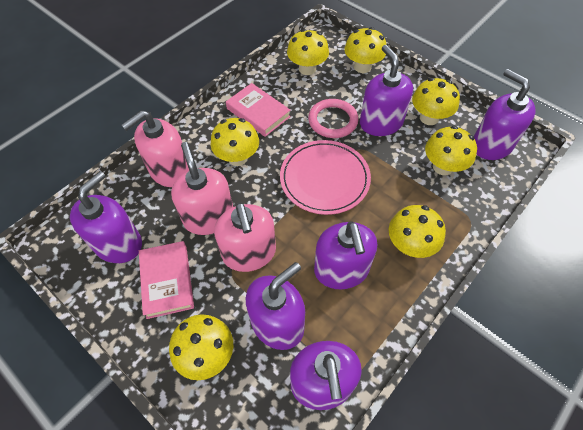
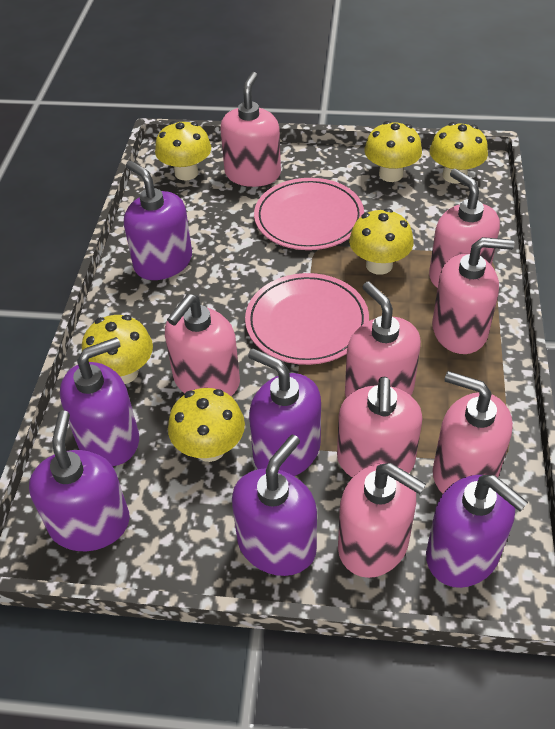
pink book: 2 -> 0
pink plate: 1 -> 2
pink ring: 1 -> 0
pink soap dispenser: 3 -> 8
yellow mushroom: 7 -> 6

